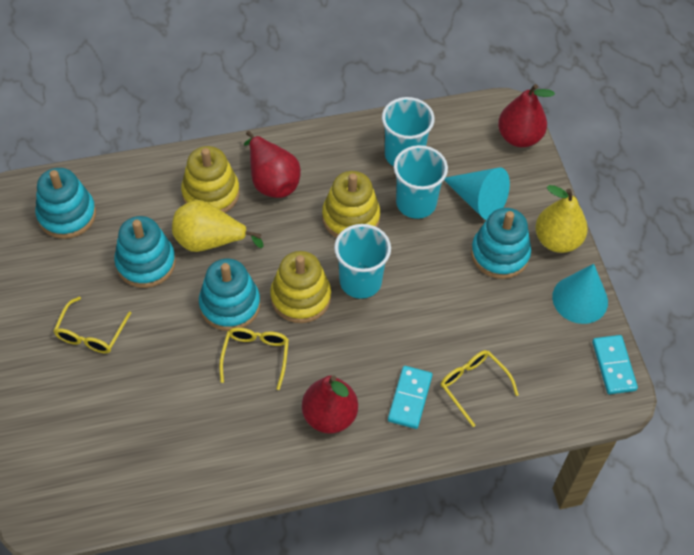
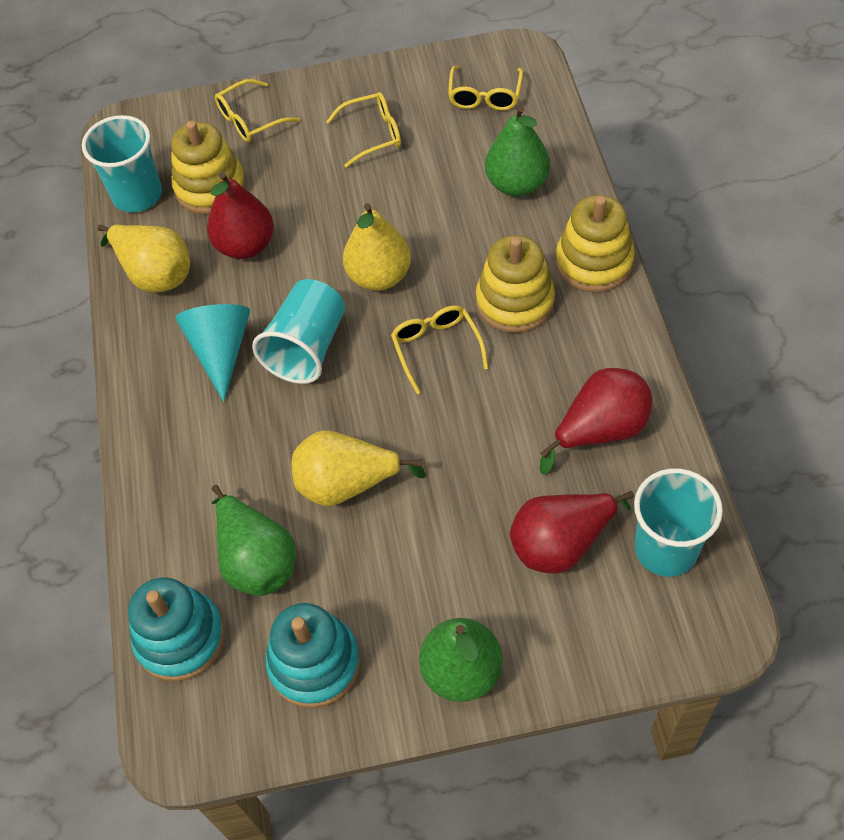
green pear: 0 -> 3
turquoise cone: 2 -> 1
turquoise domino: 2 -> 0
turquoise stacking toy: 4 -> 2
yellow glasses: 3 -> 4
yellow pear: 2 -> 3

